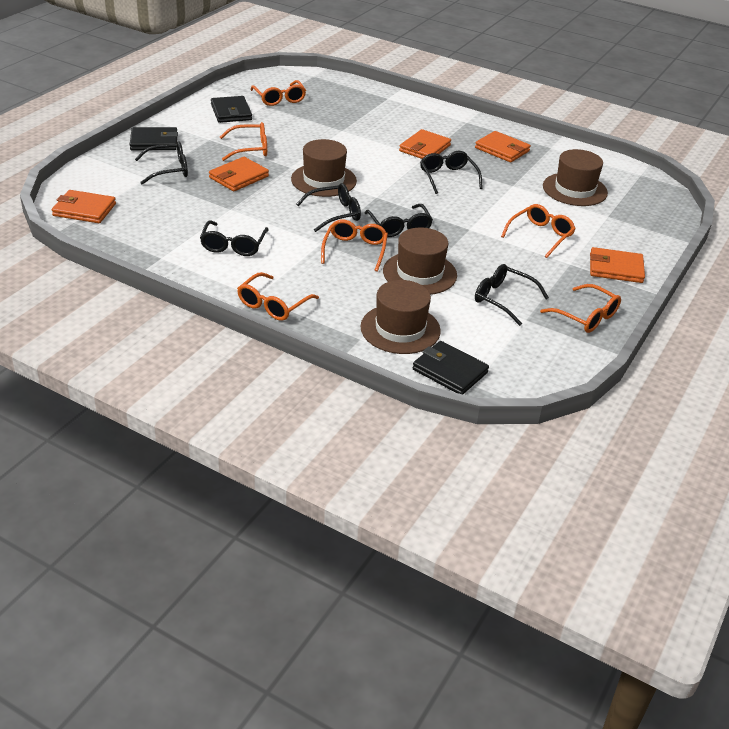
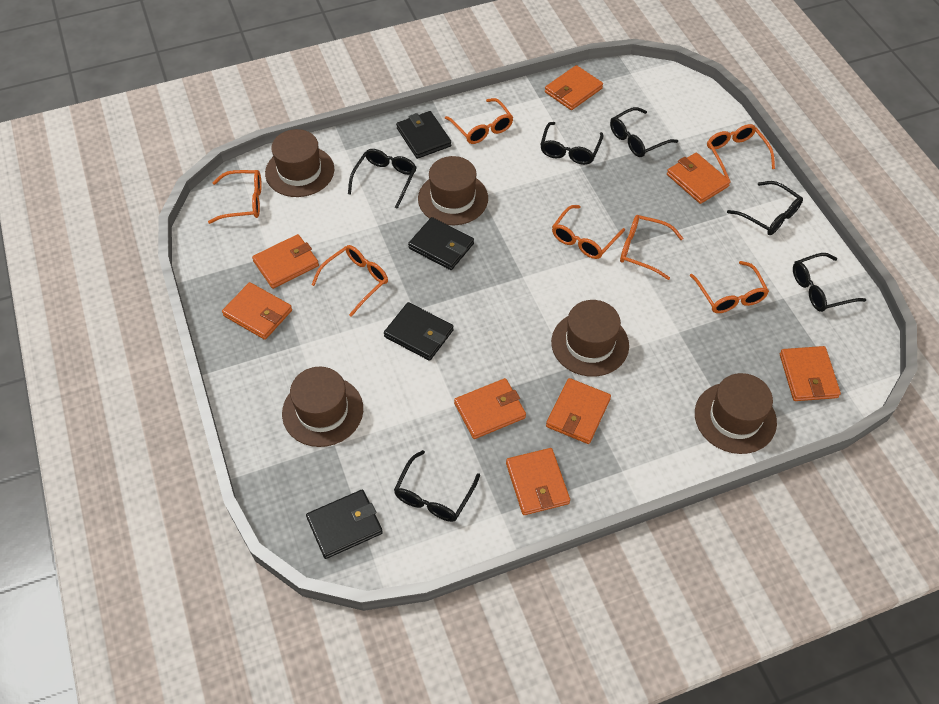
black wallet: 3 -> 4
brown hat: 4 -> 5
orange glasses: 6 -> 7
orange wallet: 5 -> 8

